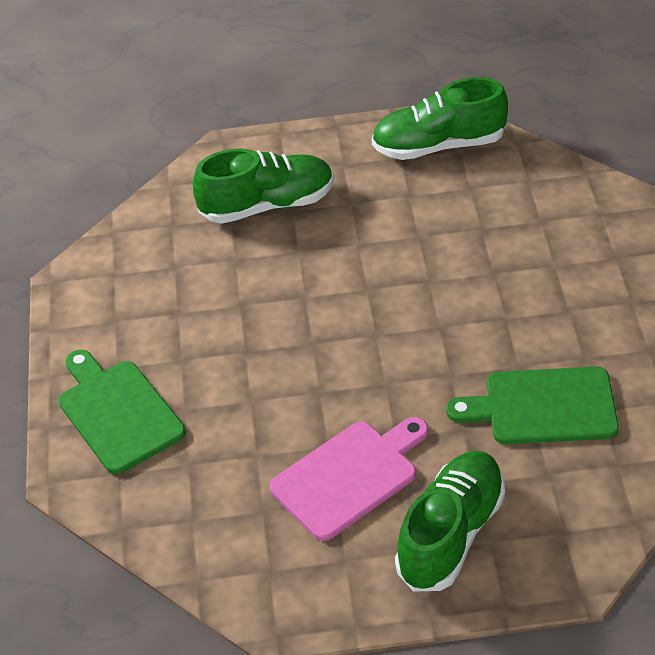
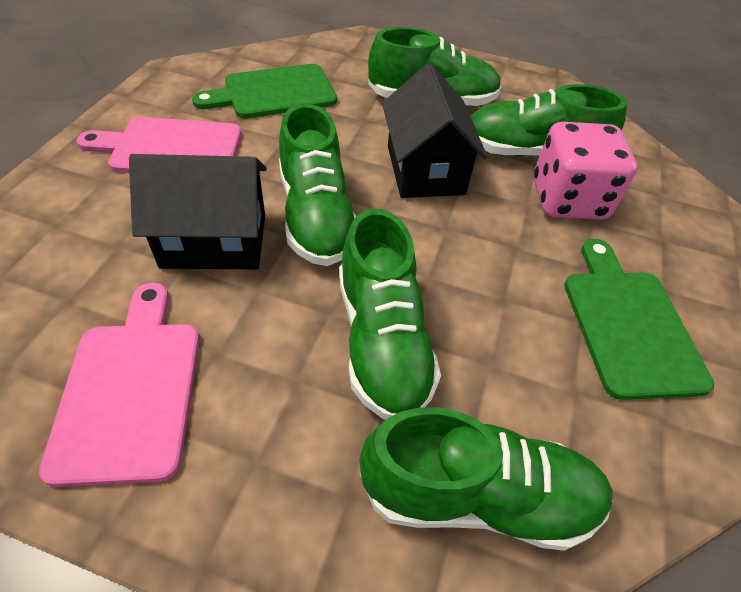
black house: 0 -> 2
green shoe: 3 -> 5
pink cutting board: 1 -> 2
pink dice: 0 -> 1

